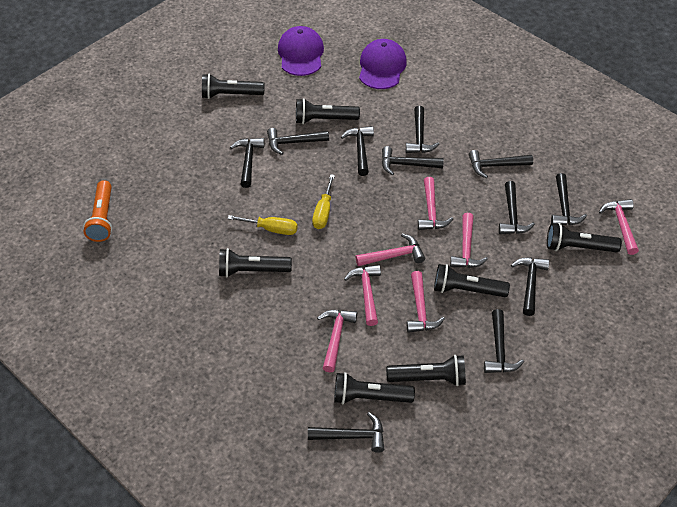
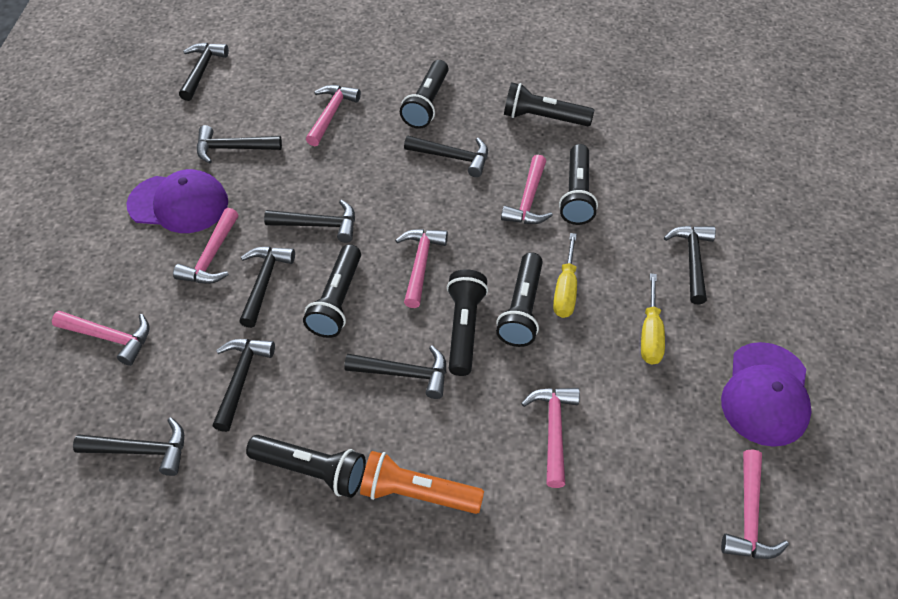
black hammer: 11 -> 9

